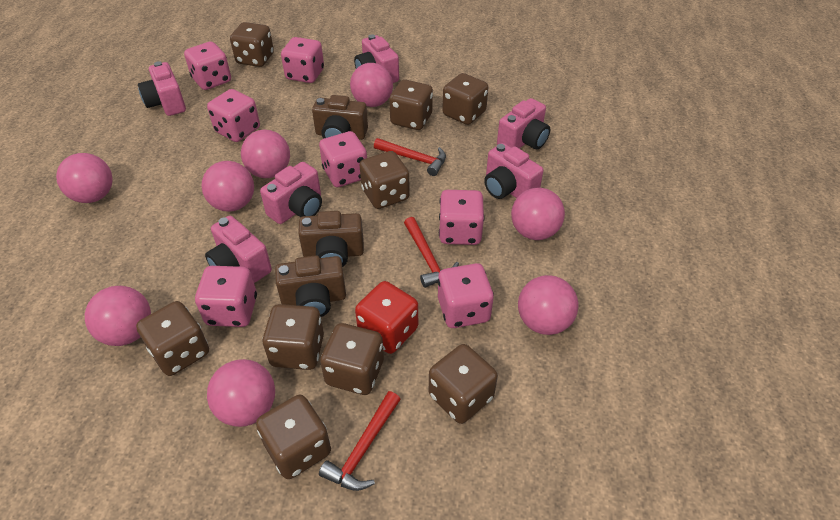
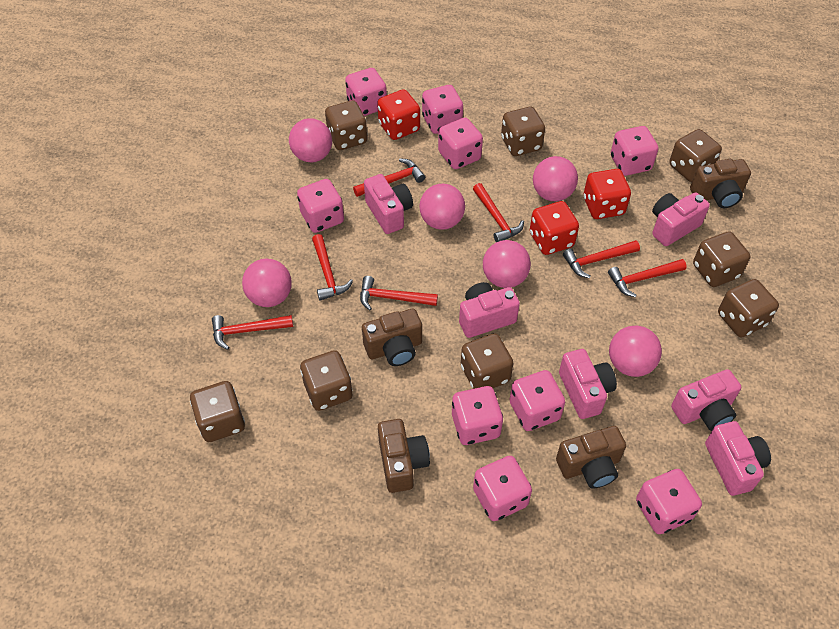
brown camera: 3 -> 4
brown dice: 9 -> 8
pink ball: 8 -> 6
pink dice: 7 -> 9
red dice: 1 -> 3
red hammer: 3 -> 7

